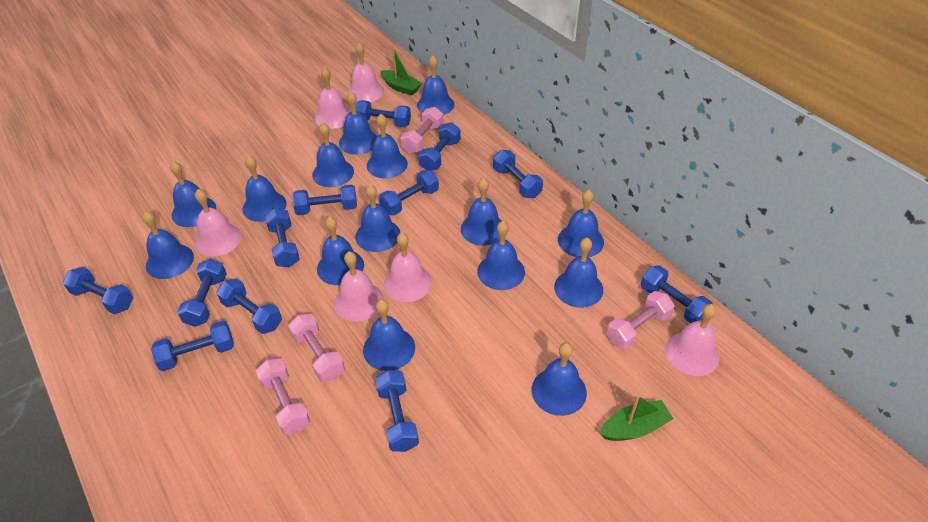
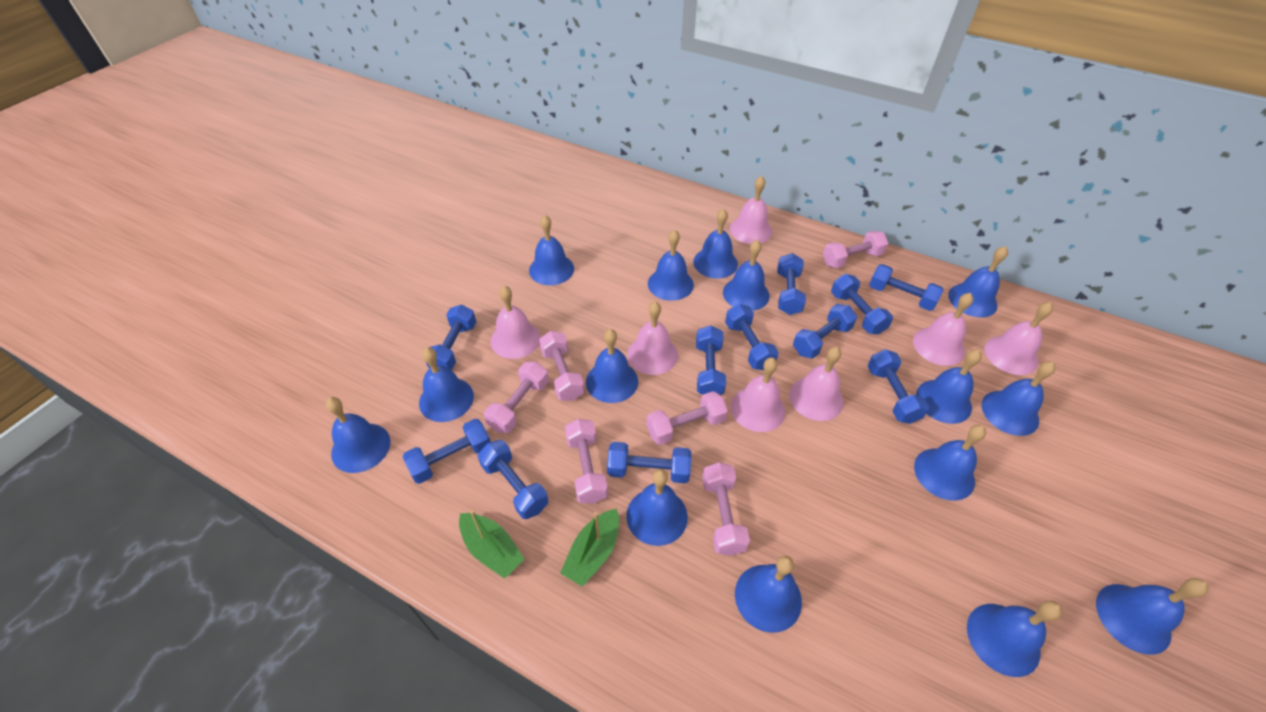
blue dumbbell: 12 -> 11
pink bell: 6 -> 7
pink dumbbell: 4 -> 6

